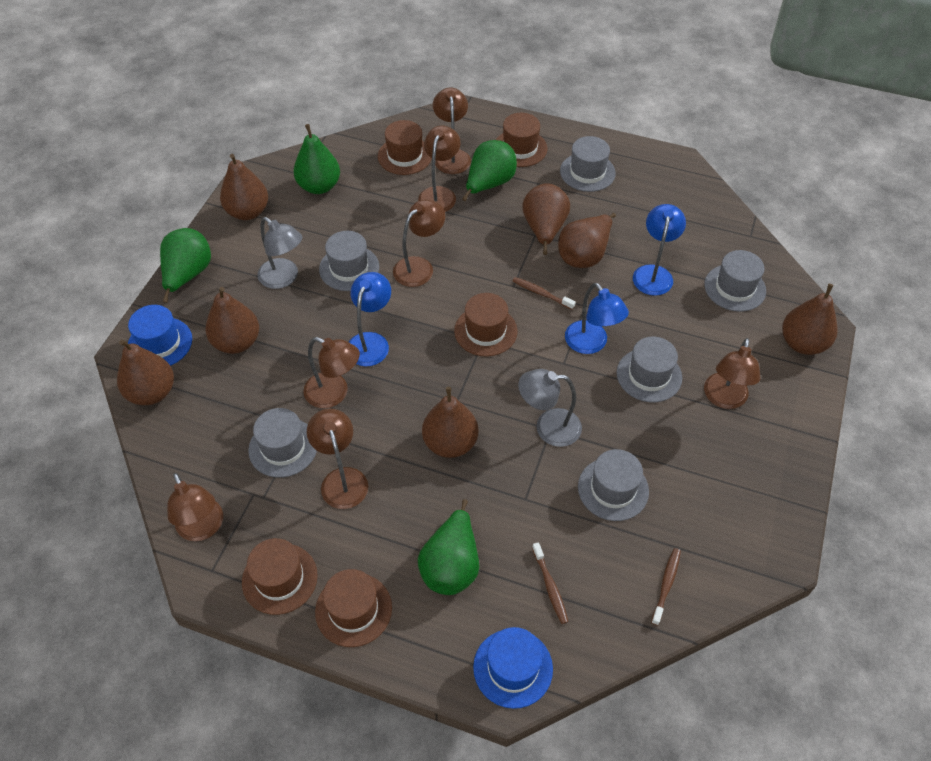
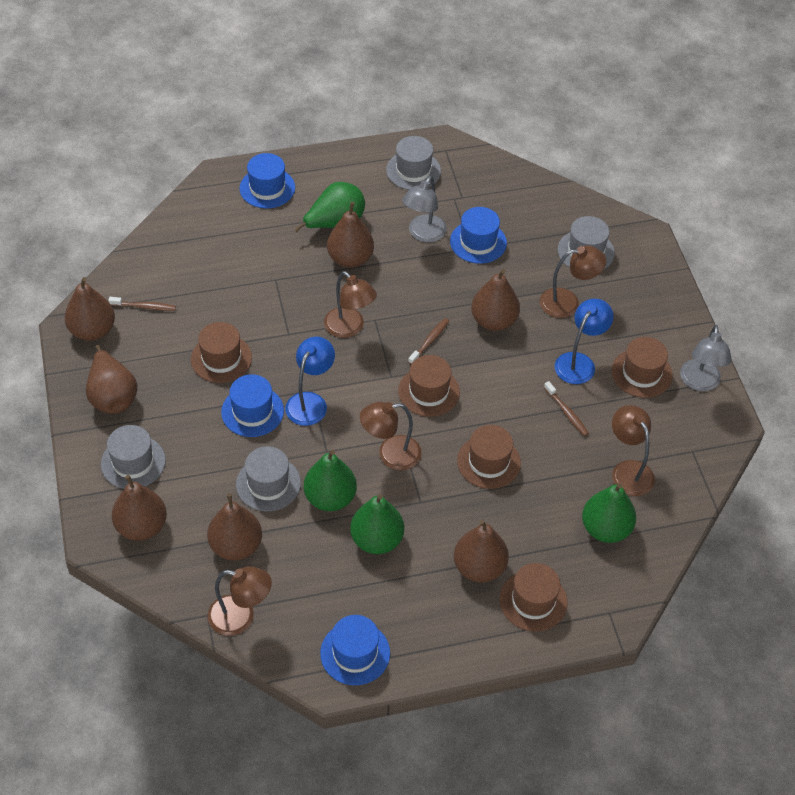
blue hat: 2 -> 4
blue lamp: 3 -> 2
brown lamp: 7 -> 5
grey hat: 6 -> 4

